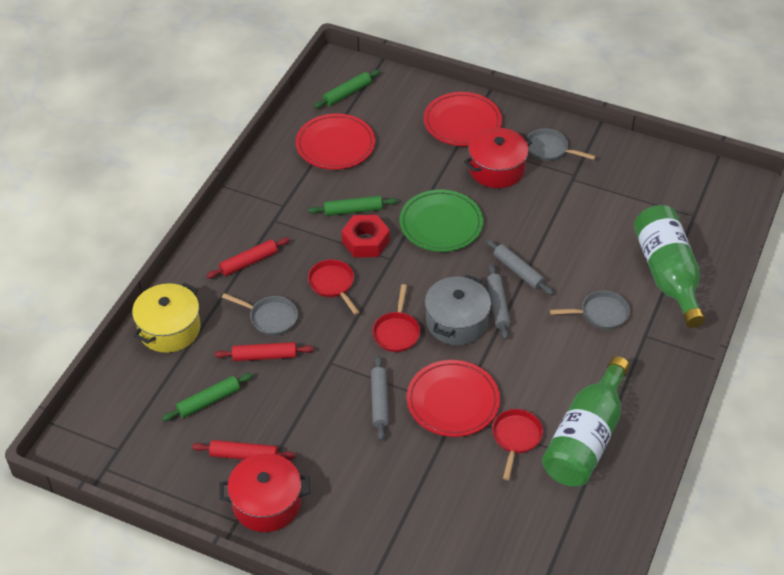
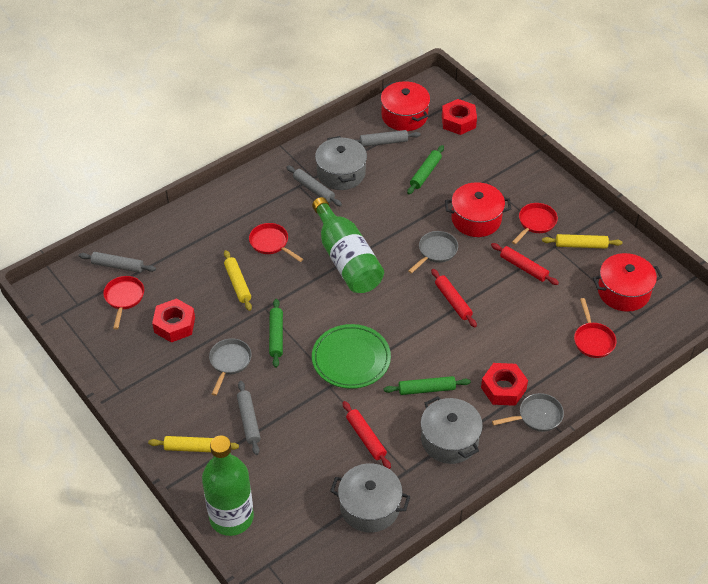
grey pot: 1 -> 3
grey rolling pin: 3 -> 4
red nut: 1 -> 3
red pan: 3 -> 4
red plate: 3 -> 0
red pot: 2 -> 3
yellow pot: 1 -> 0
yellow rolling pin: 0 -> 3

